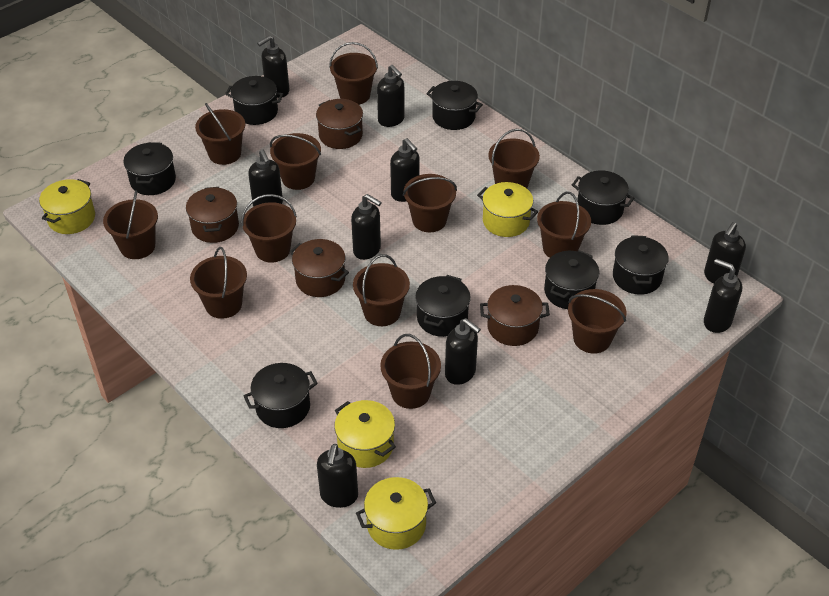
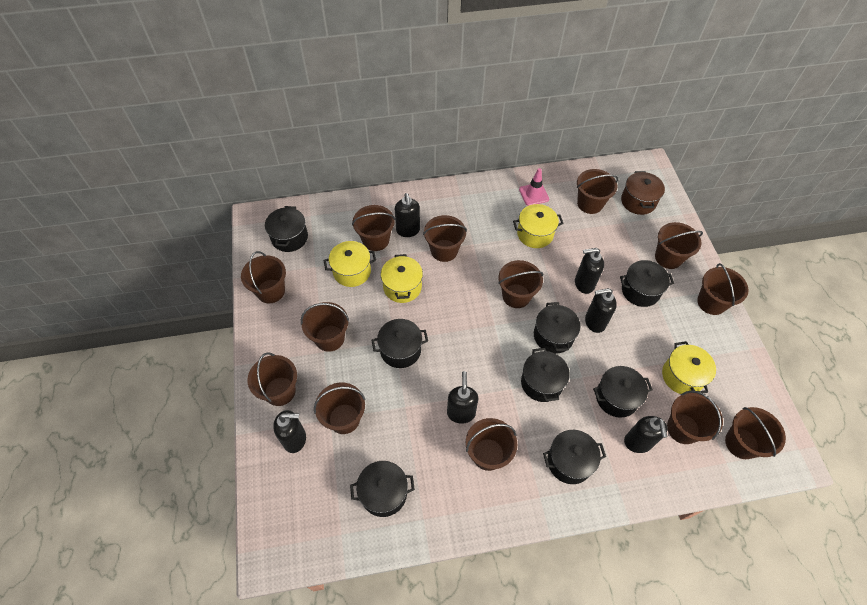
black soap dispenser: 9 -> 6
brown bucket: 12 -> 13
brown pot: 4 -> 1
pink traffic cone: 0 -> 1

